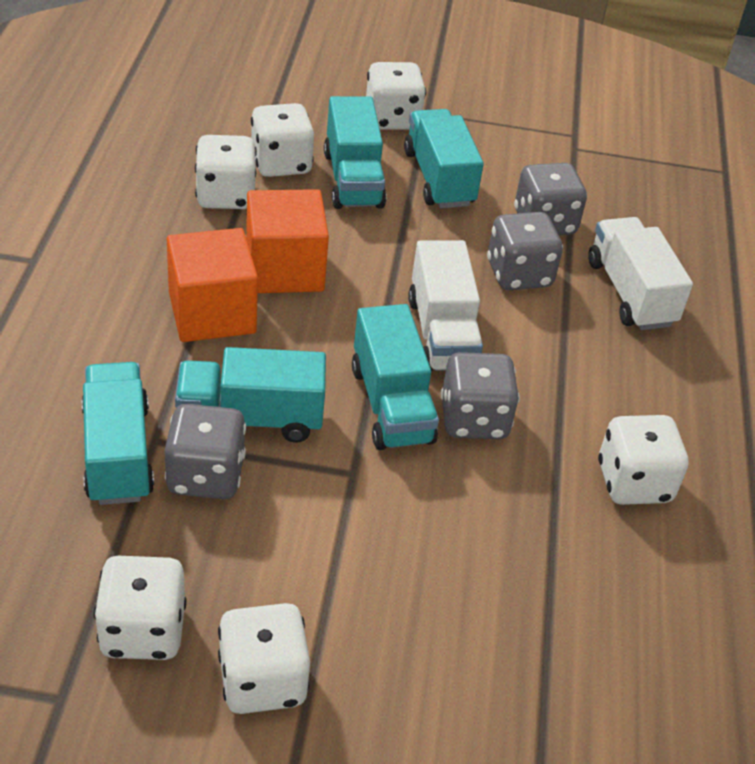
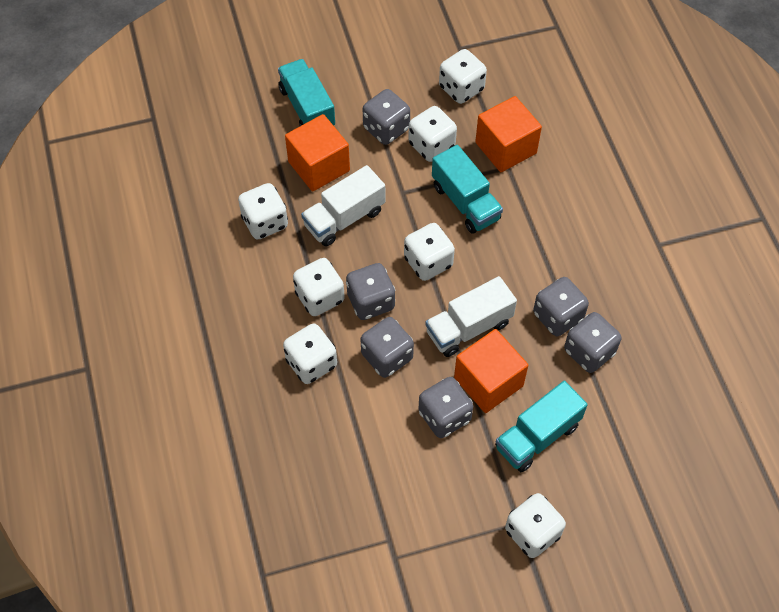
grey dice: 4 -> 6
orange cube: 2 -> 3
turquoise truck: 5 -> 3
white dice: 6 -> 7

